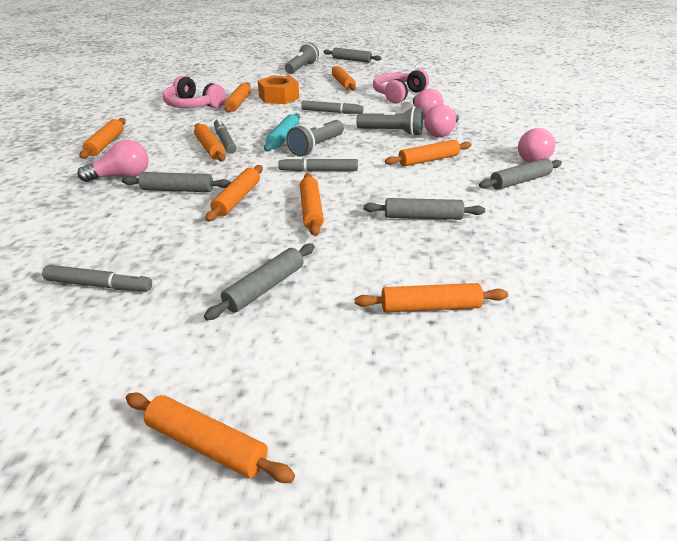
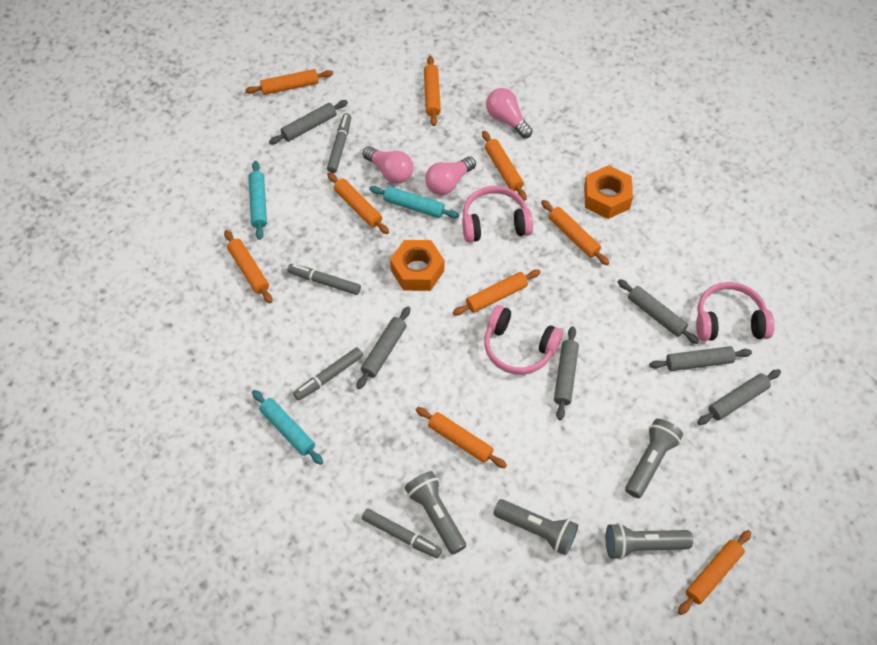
grey flashlight: 3 -> 4
grey rolling pin: 5 -> 6
orange nut: 1 -> 2
pink headphones: 2 -> 3
pink light bulb: 4 -> 3
turquoise rolling pin: 1 -> 3

